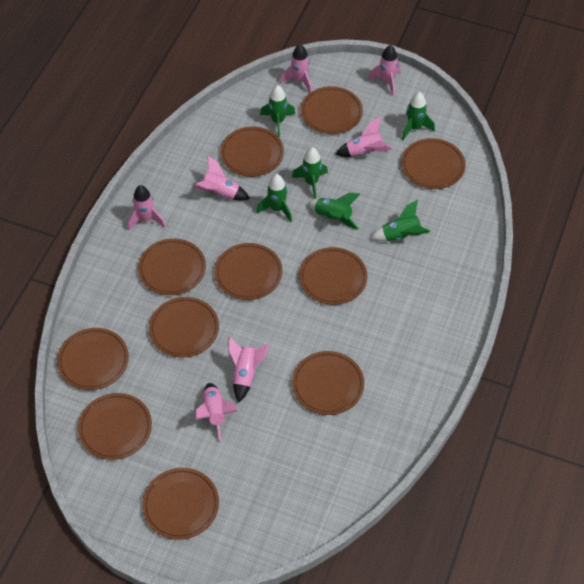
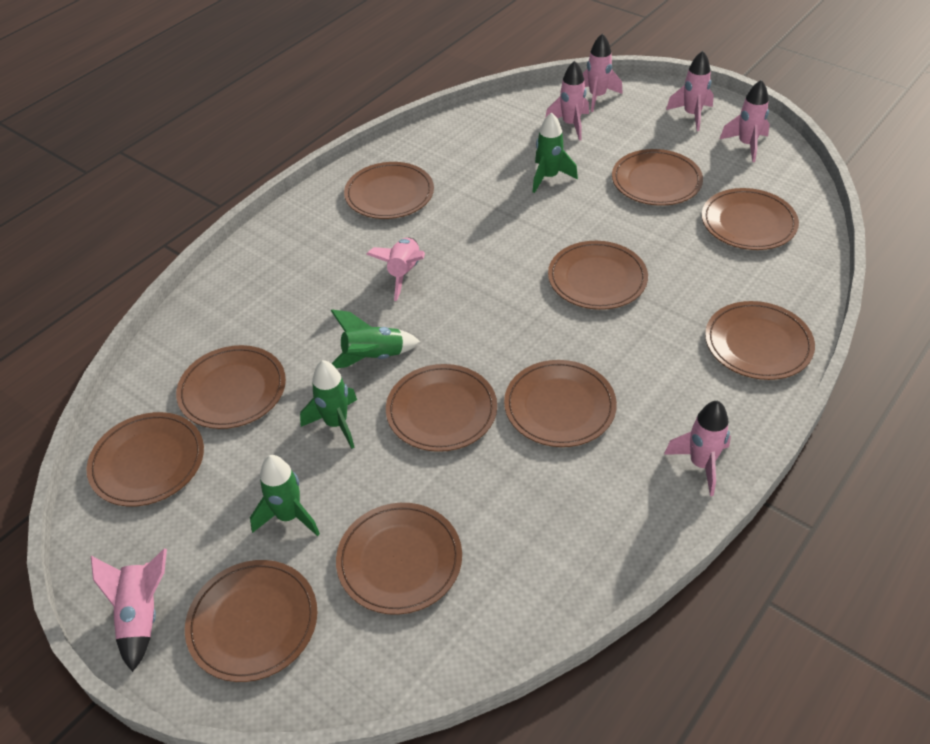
green rocket: 6 -> 4

